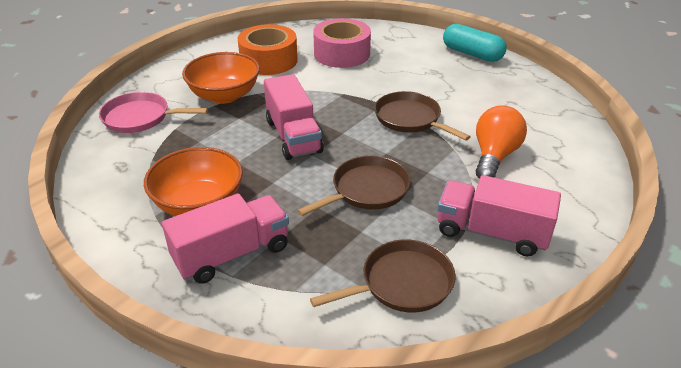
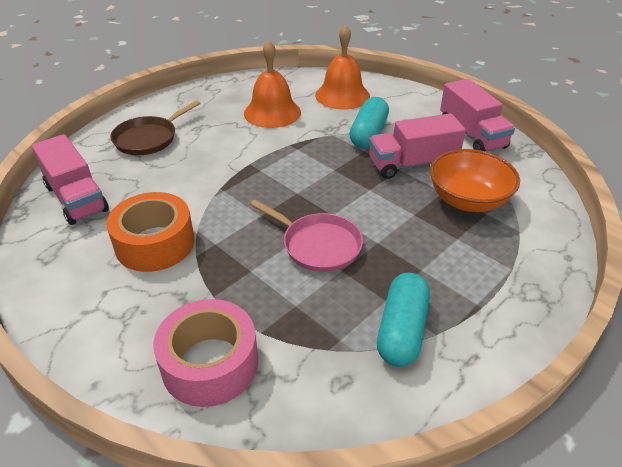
brown pan: 3 -> 1
orange bell: 0 -> 2
orange bowl: 2 -> 1
orange light bulb: 1 -> 0
turquoise capsule: 1 -> 2

